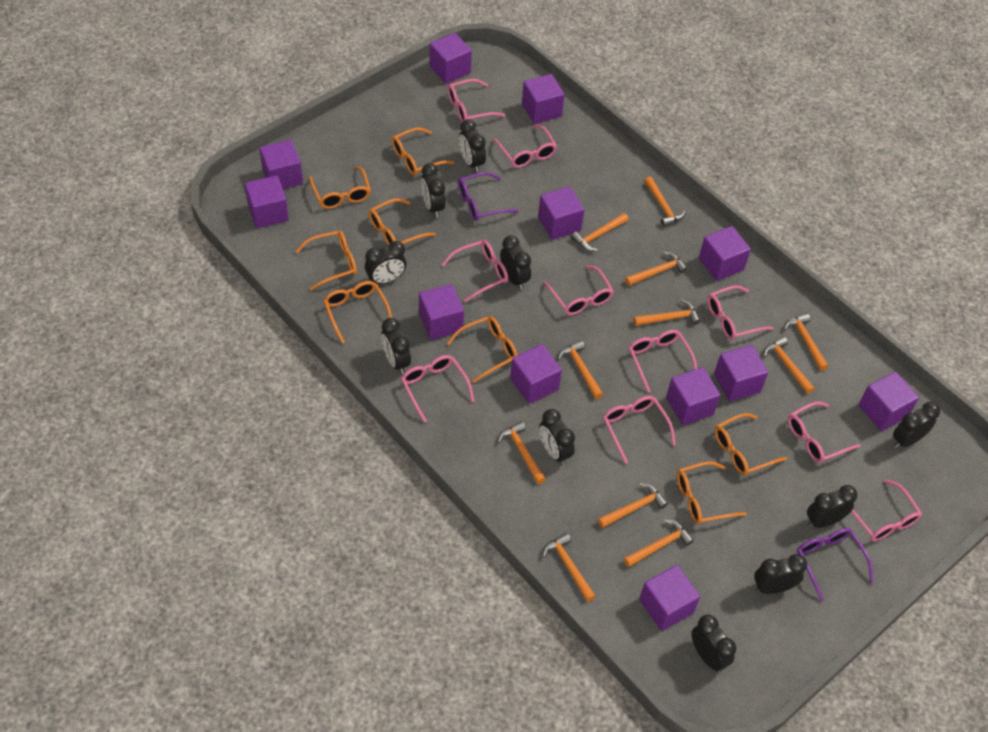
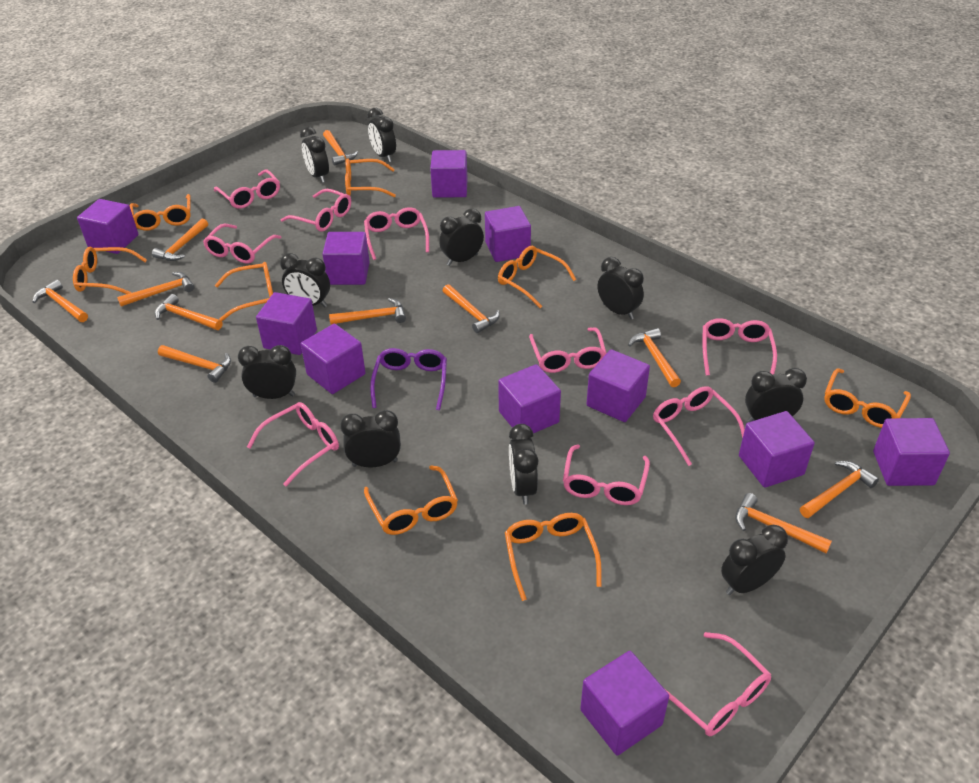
purple cube: 12 -> 11
purple glasses: 2 -> 1

